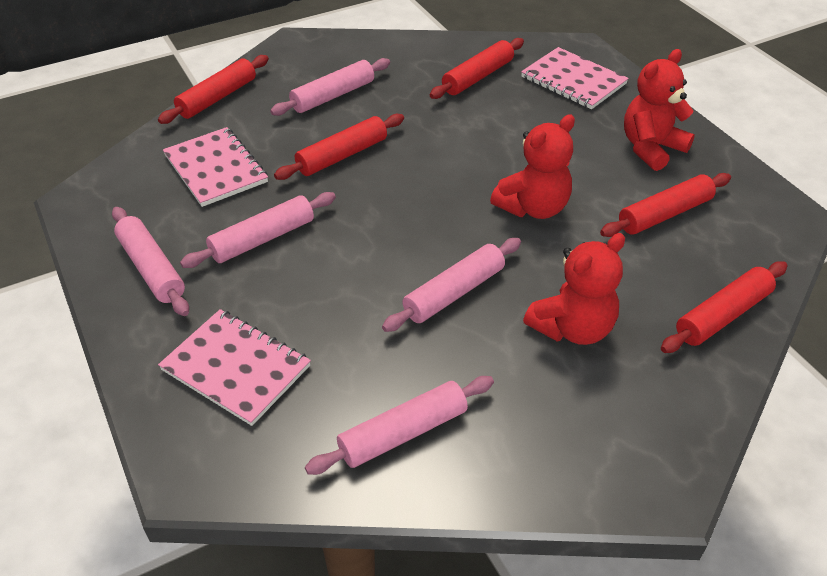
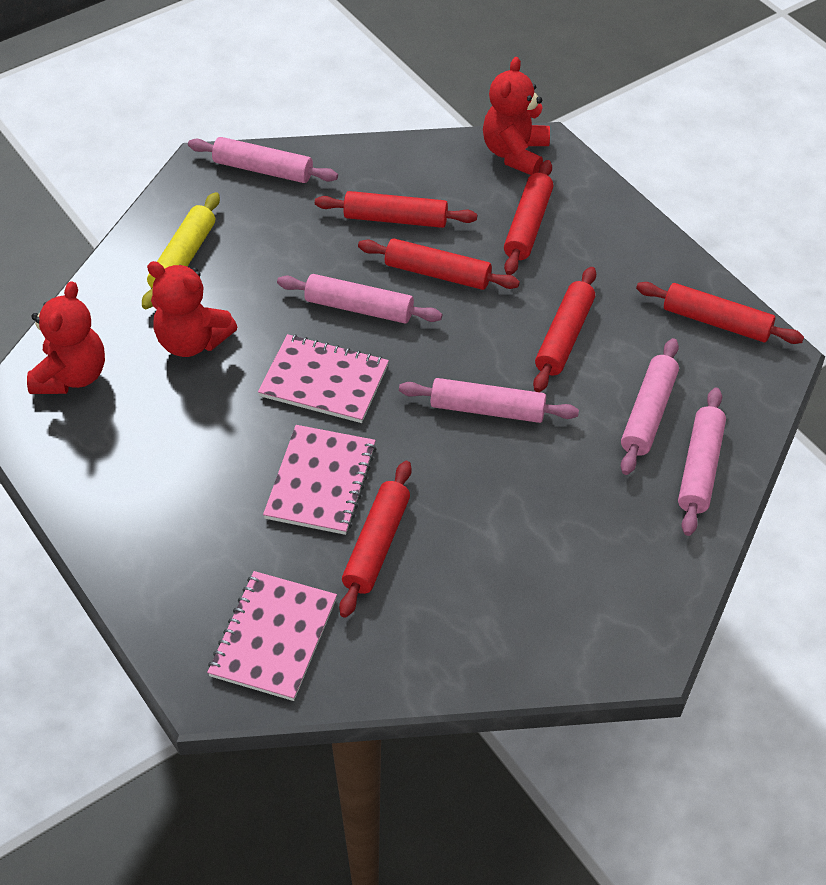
red rolling pin: 5 -> 6
yellow rolling pin: 0 -> 1

